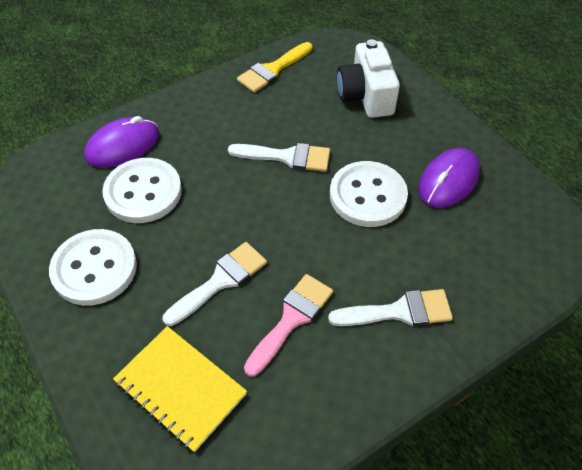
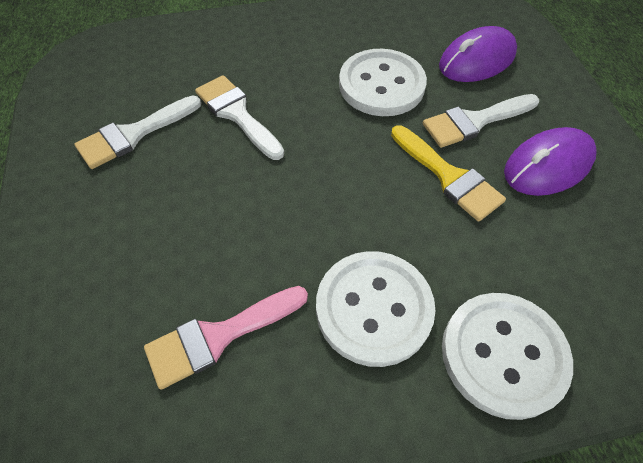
white camera: 1 -> 0
yellow notebook: 1 -> 0

